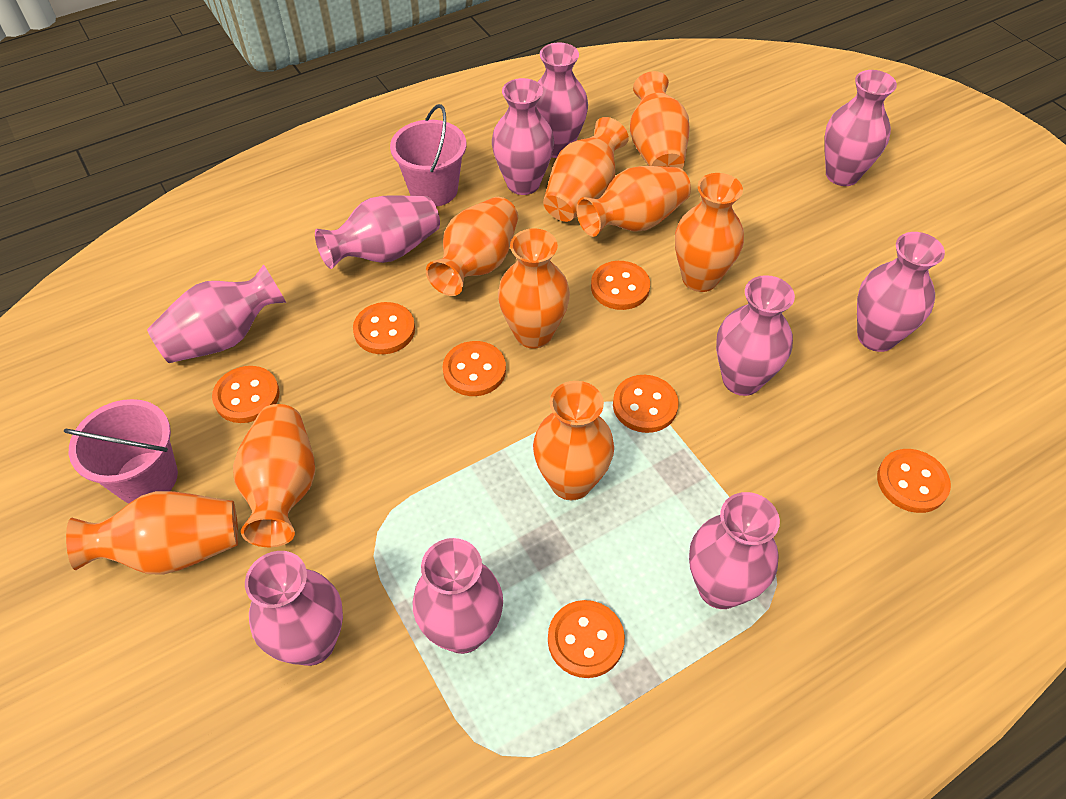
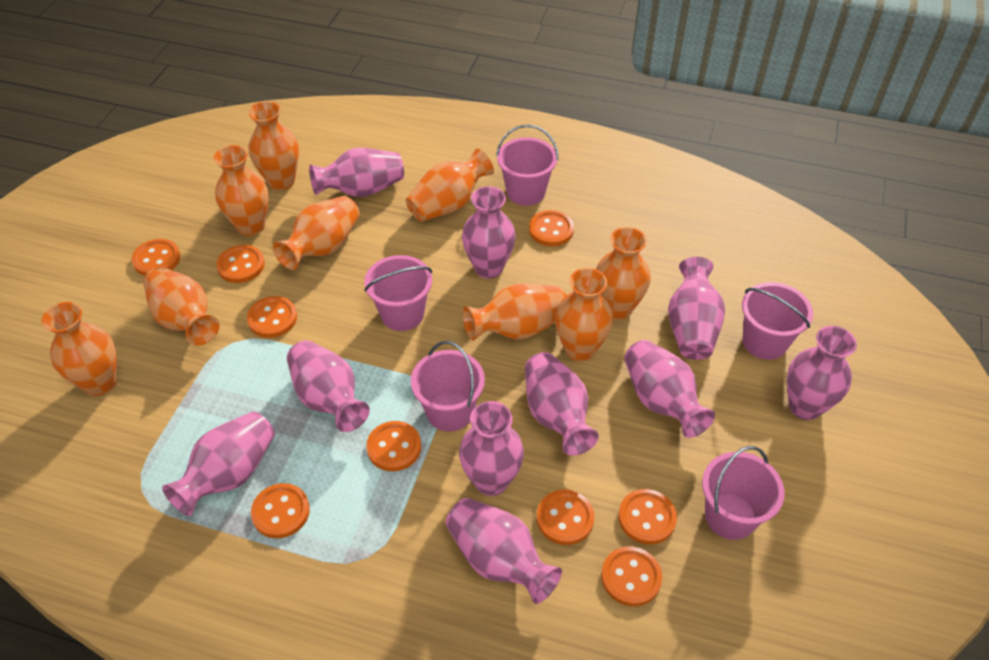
orange button: 7 -> 9
pink bucket: 2 -> 5

